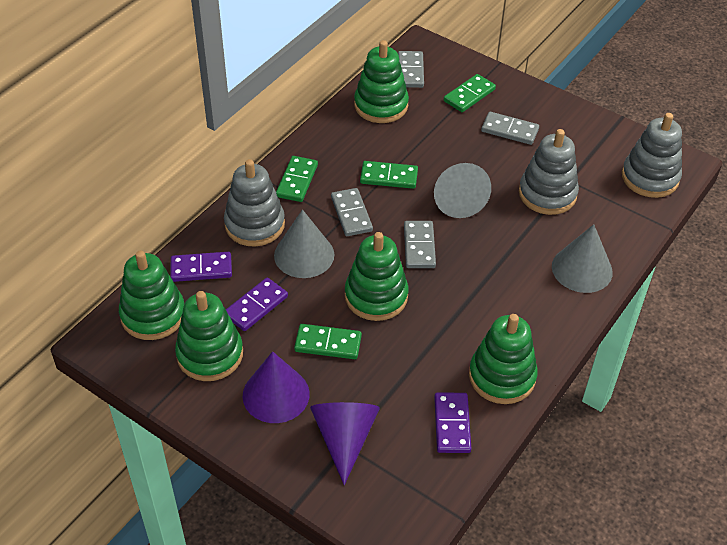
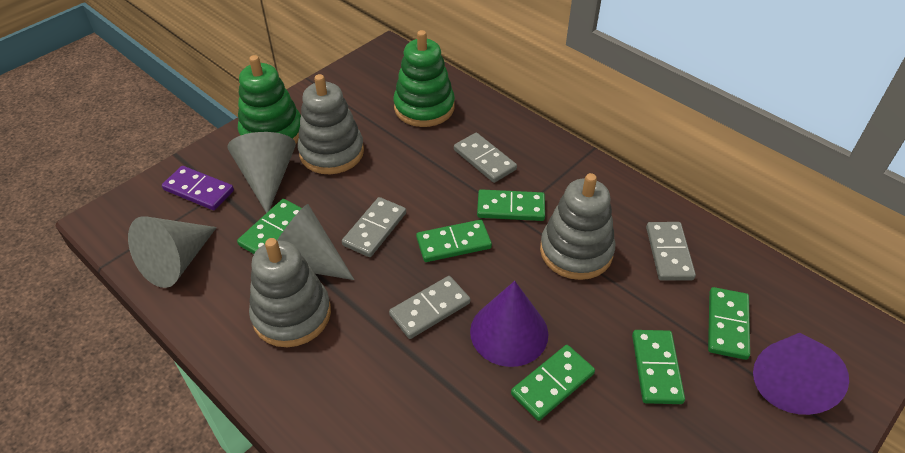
green domino: 4 -> 6
green stacking toy: 5 -> 2
purple domino: 3 -> 1

